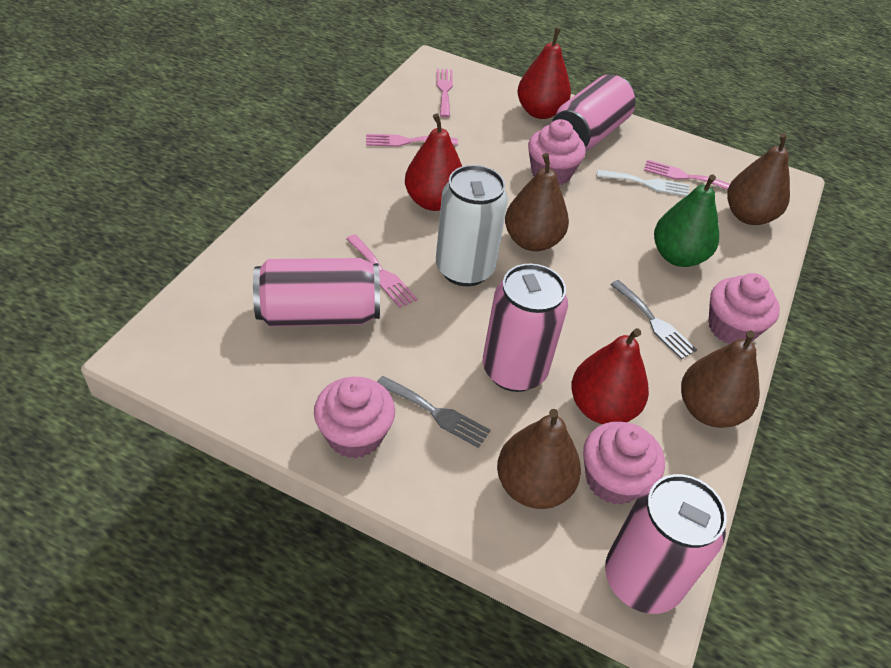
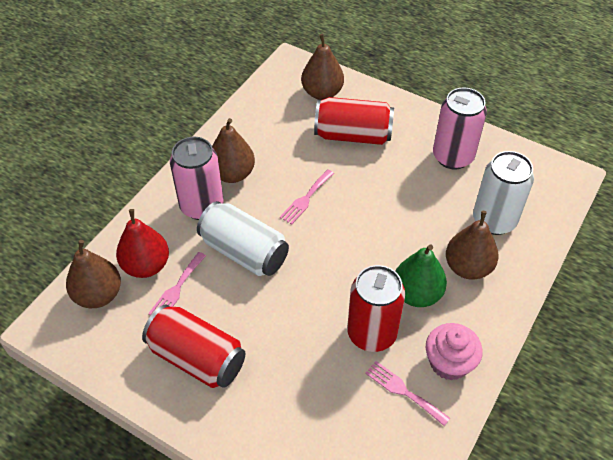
grey fork: 2 -> 0
pink can: 4 -> 2
pink cupcake: 4 -> 1
pink fork: 4 -> 3
red can: 0 -> 3
red pear: 3 -> 1
white can: 1 -> 2
white fork: 1 -> 0

